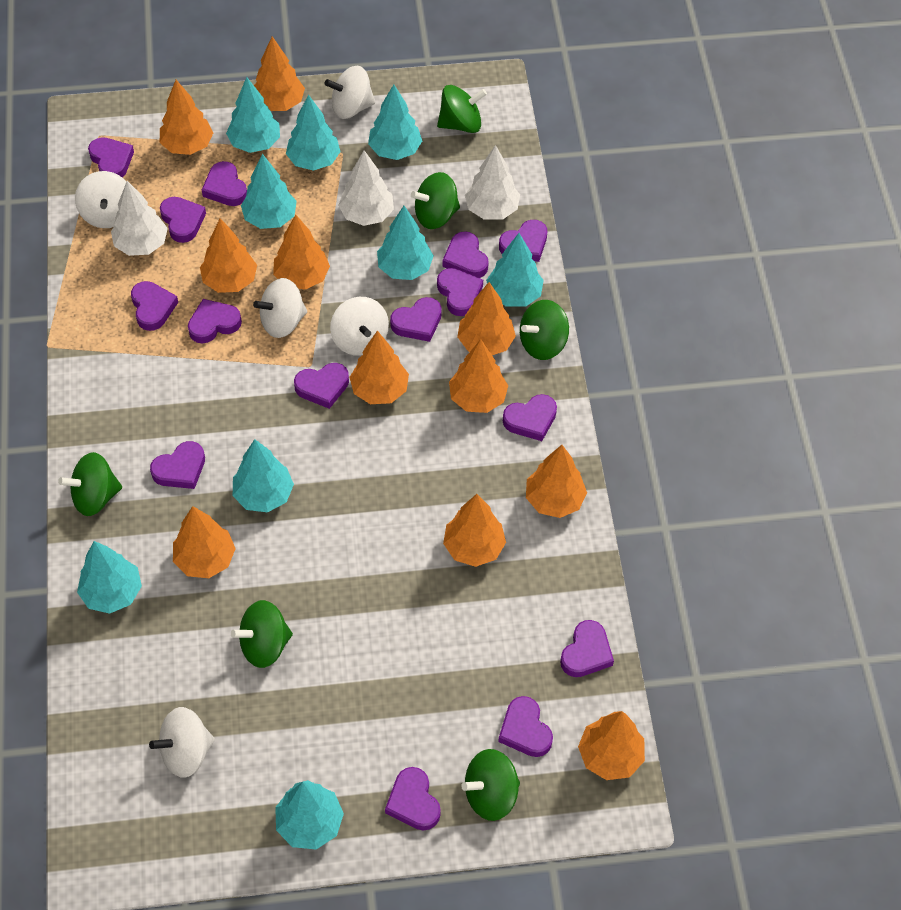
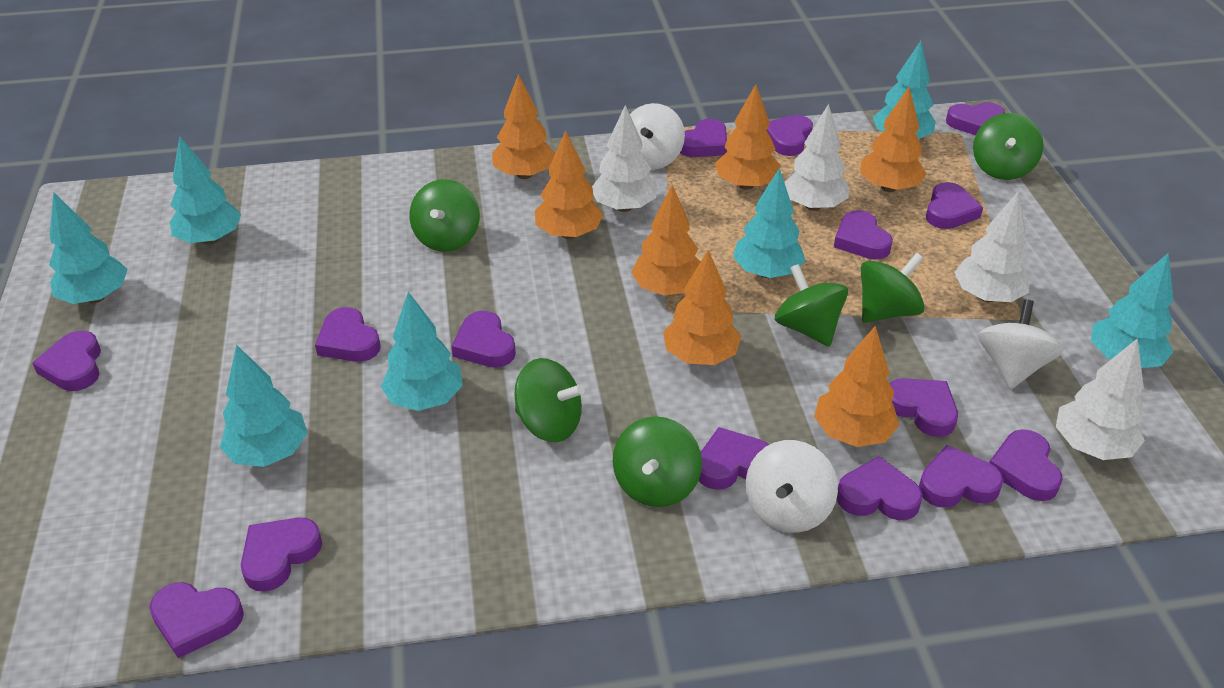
orange tree: 11 -> 7
turquoise tree: 9 -> 7
white spinning top: 5 -> 3
white tree: 3 -> 4

